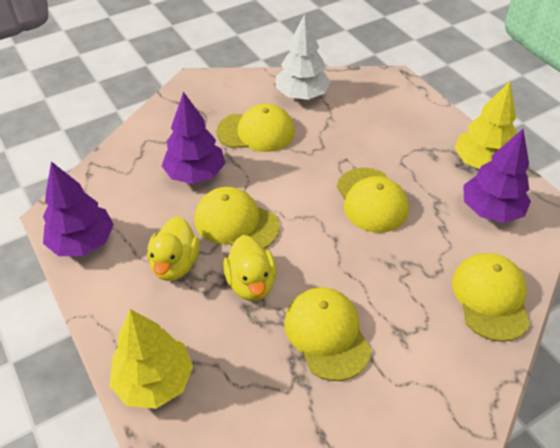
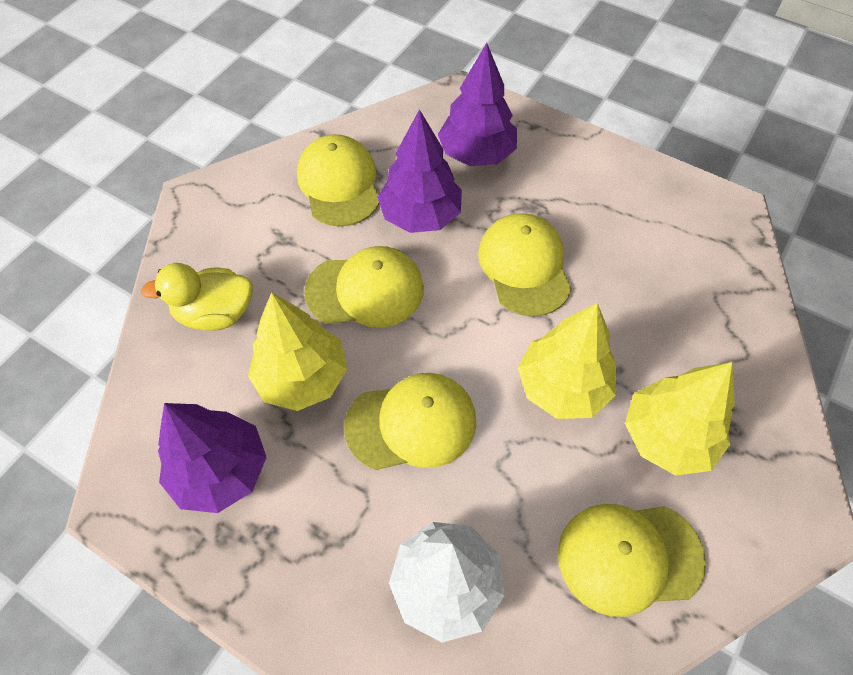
yellow duck: 2 -> 1
yellow tree: 2 -> 3

